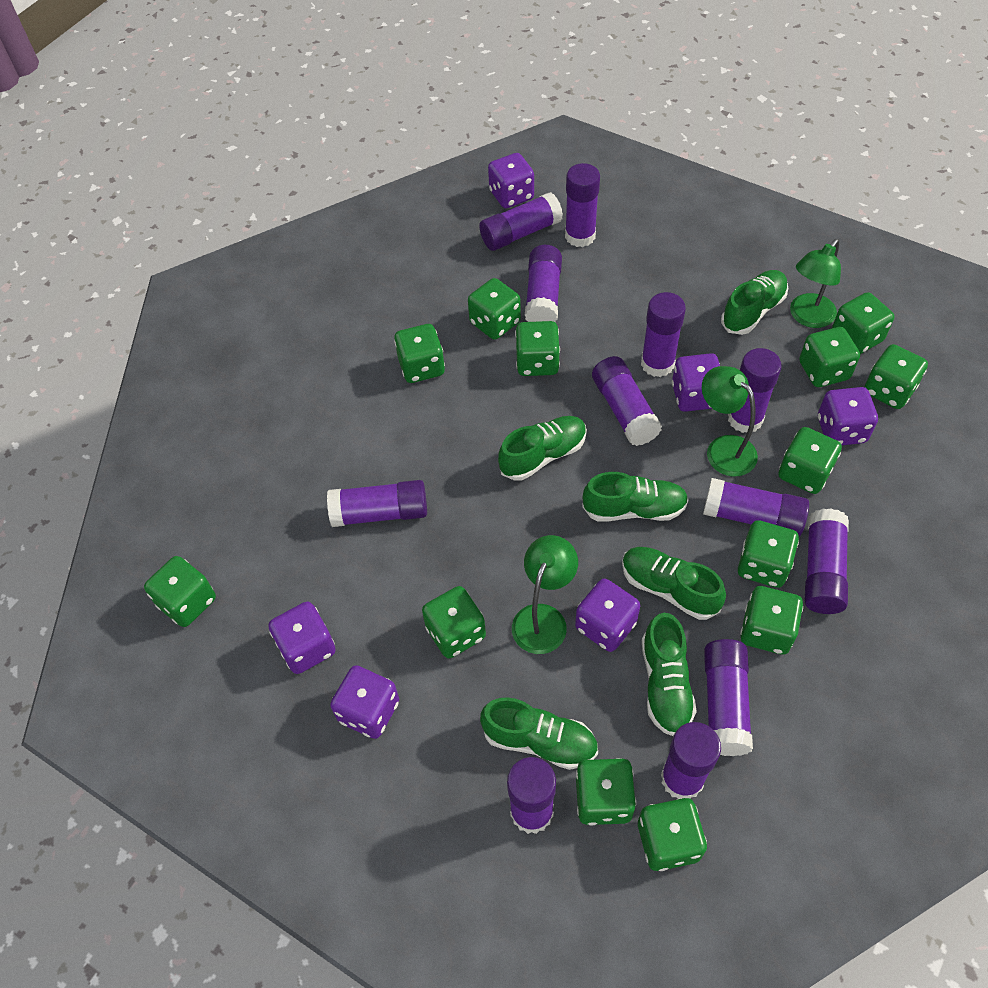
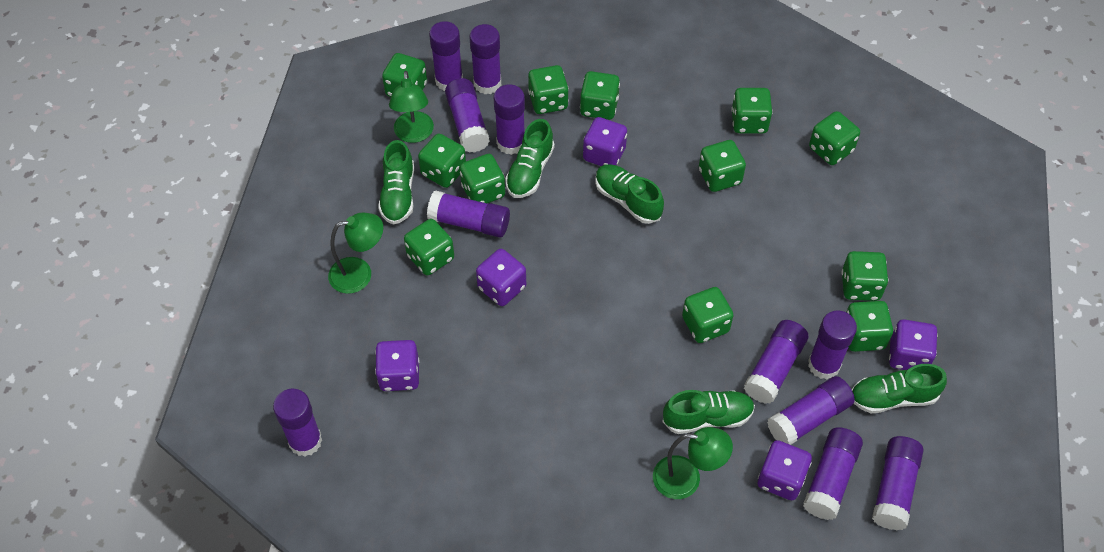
green dice: 13 -> 12
green shoe: 6 -> 5
purple dice: 6 -> 5
purple glue stick: 12 -> 11

